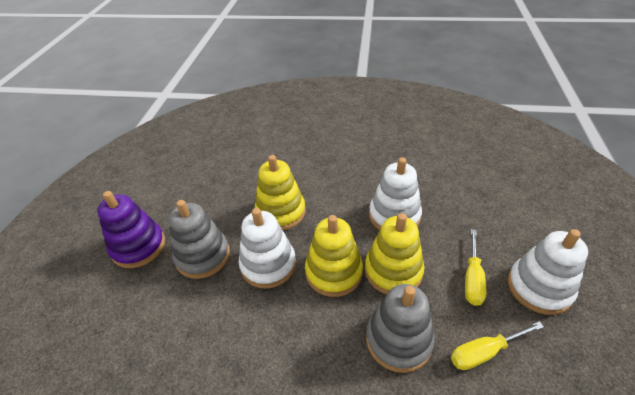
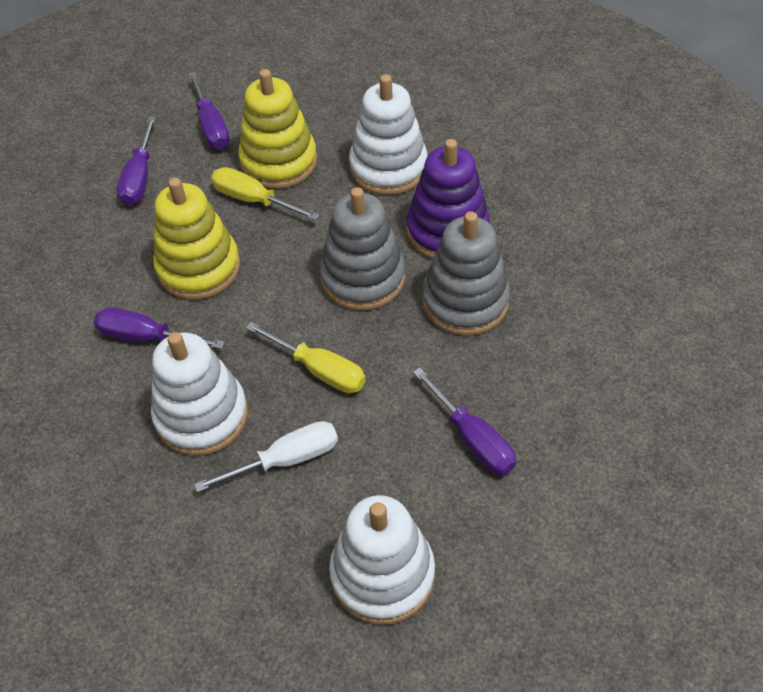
purple screwdriver: 0 -> 4
white screwdriver: 0 -> 1
yellow stacking toy: 3 -> 2

